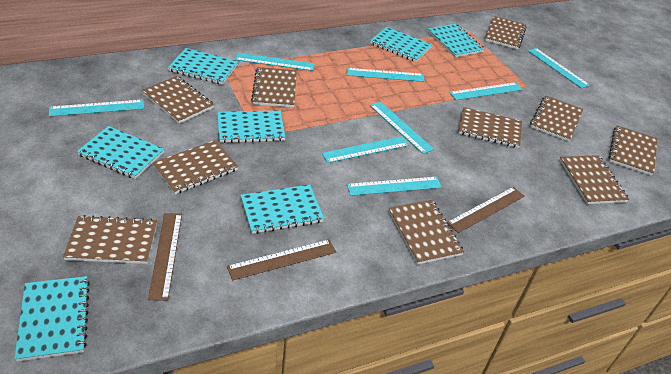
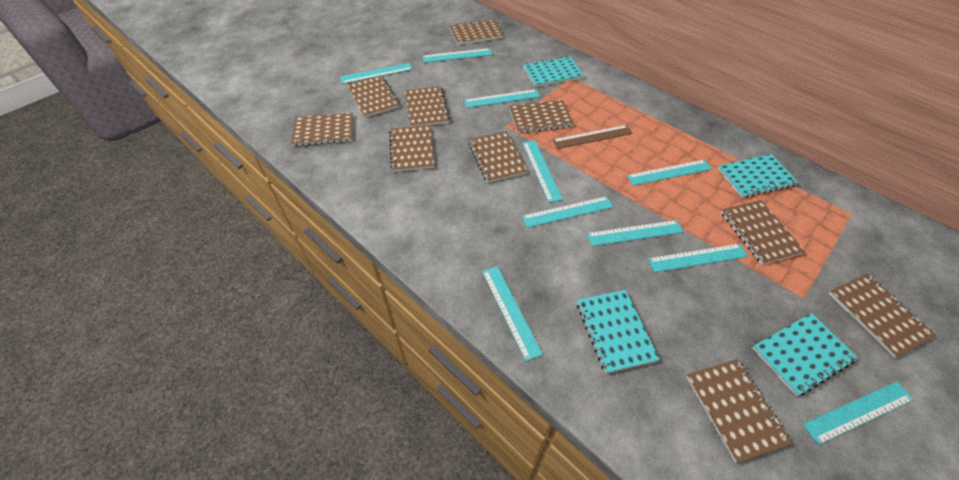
brown ruler: 3 -> 1
turquoise notebook: 7 -> 4
turquoise ruler: 8 -> 10

